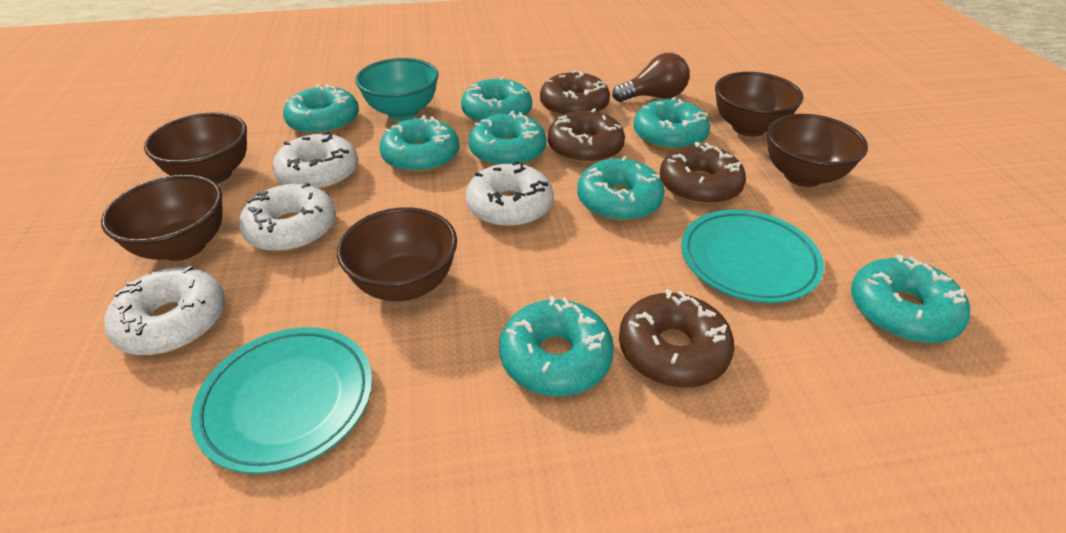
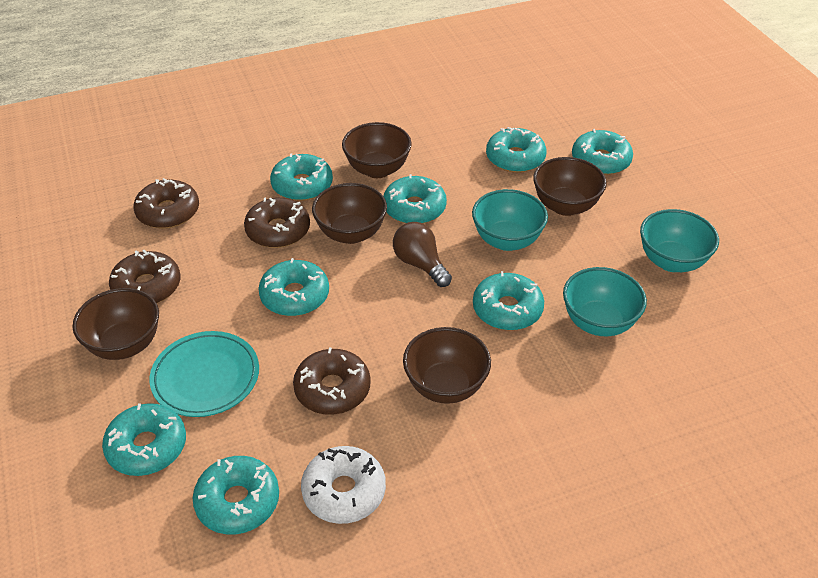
turquoise bowl: 1 -> 3
turquoise plate: 2 -> 1
white donut: 4 -> 1

